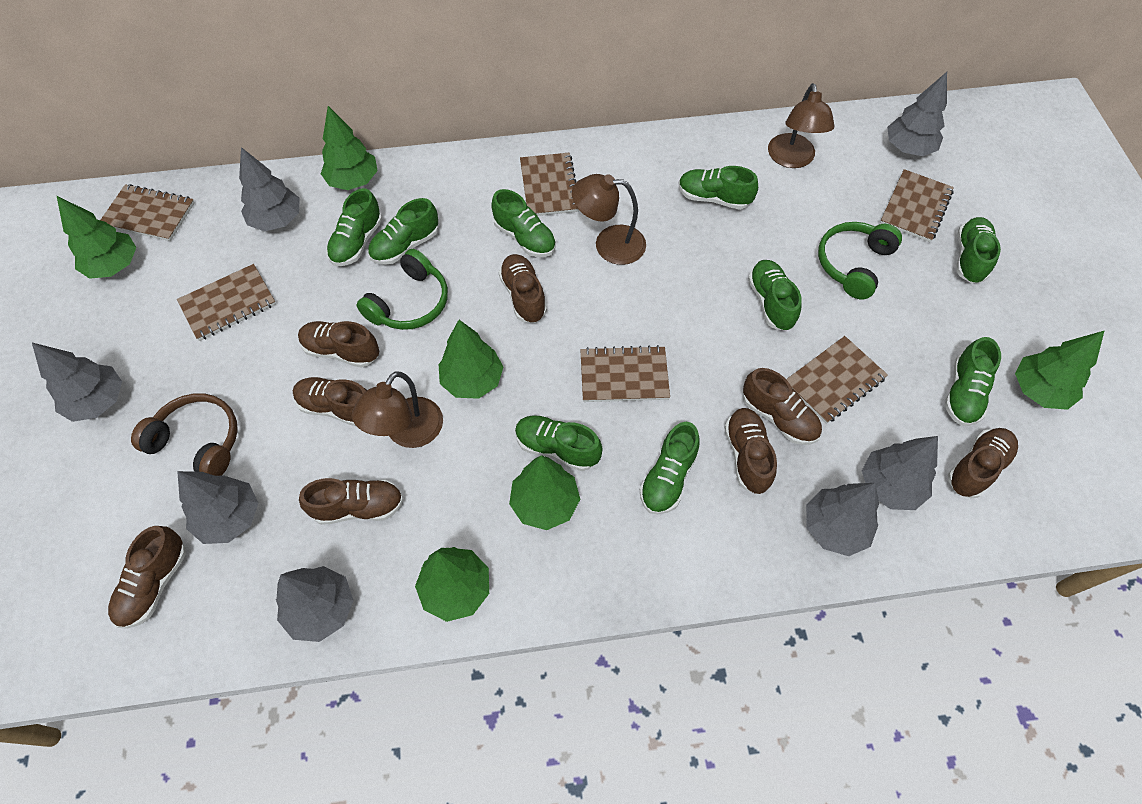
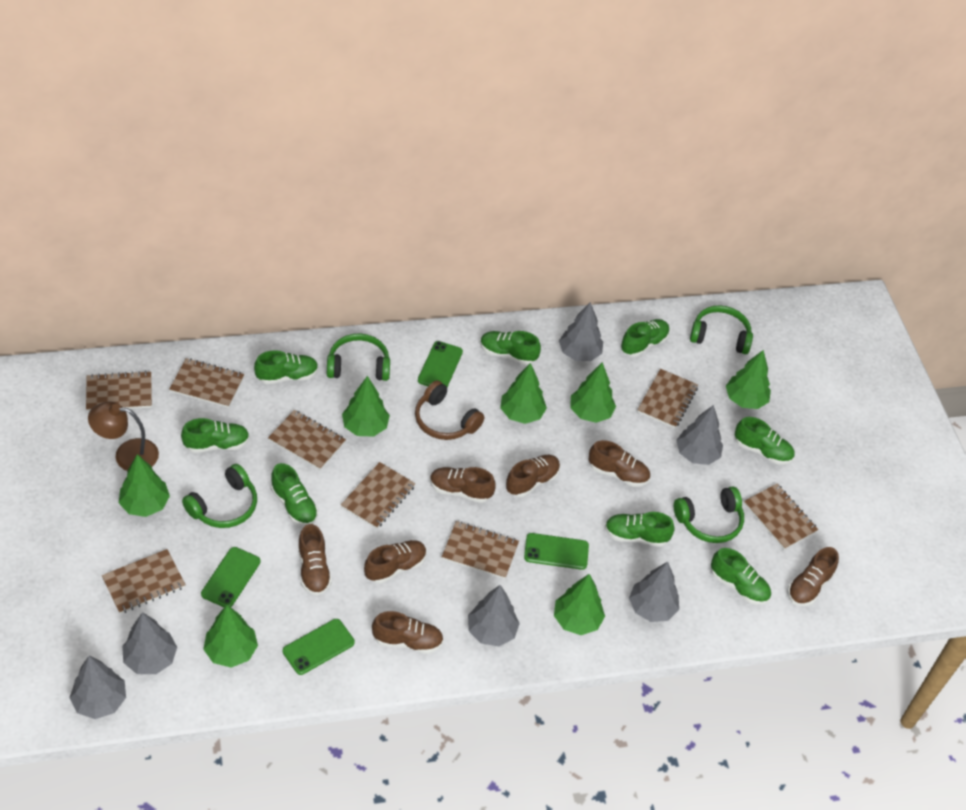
brown lamp: 3 -> 1
brown notebook: 6 -> 8
brown shoe: 8 -> 7
green headphones: 2 -> 4
green phone: 0 -> 4
green shoe: 9 -> 8
green tree: 6 -> 7
grey tree: 7 -> 6

